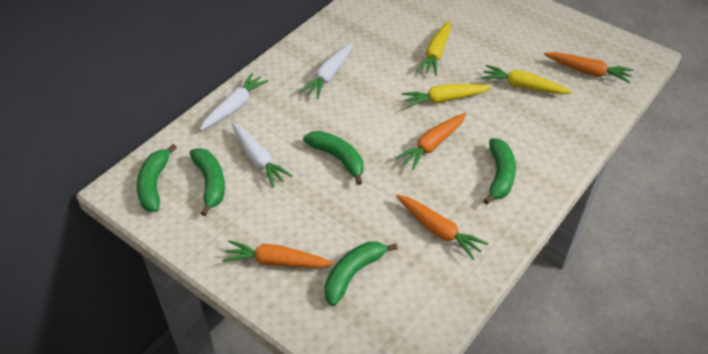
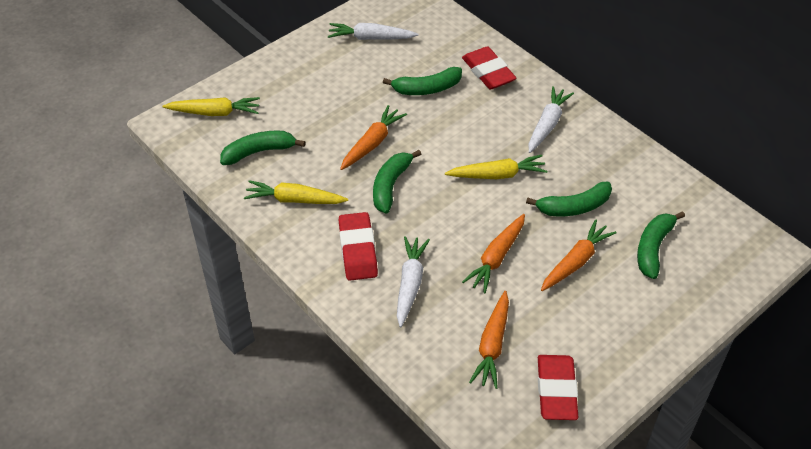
red eraser: 0 -> 3

